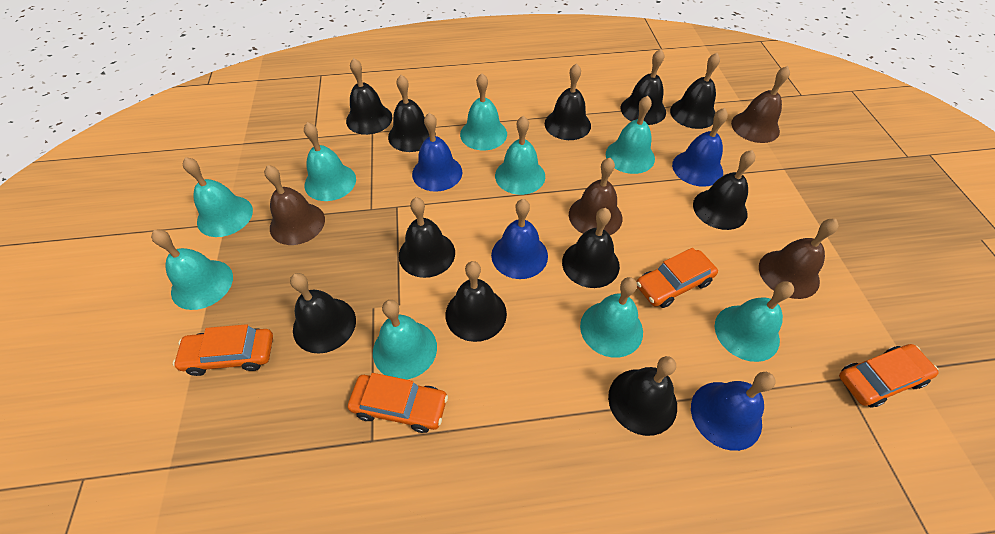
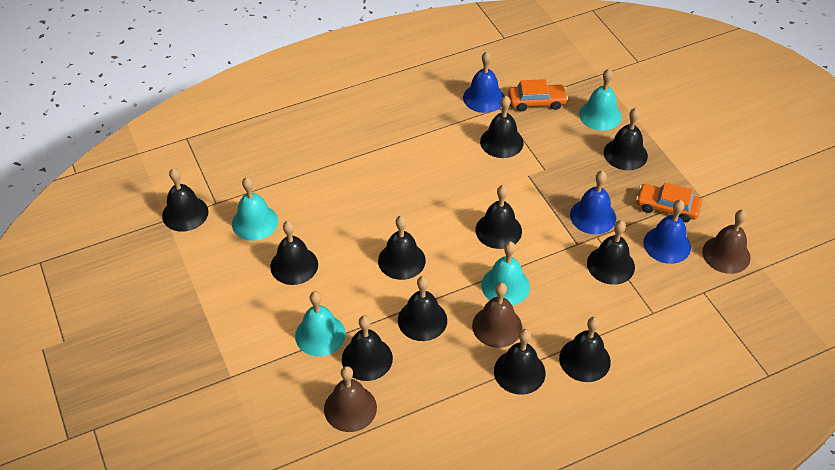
blue bell: 4 -> 3
brown bell: 4 -> 3
orange car: 4 -> 2
turquoise bell: 9 -> 4

